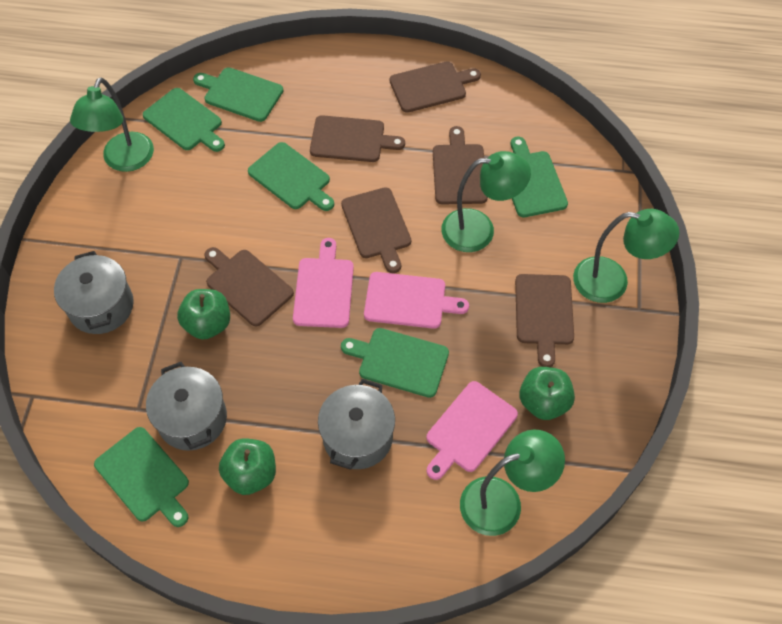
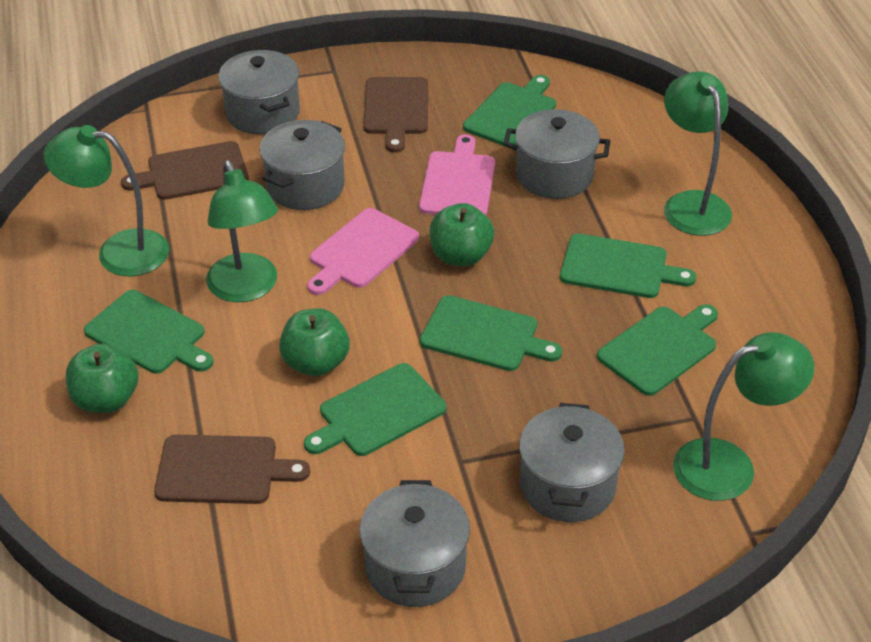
brown cutting board: 6 -> 3
grey pot: 3 -> 5
pink cutting board: 3 -> 2

